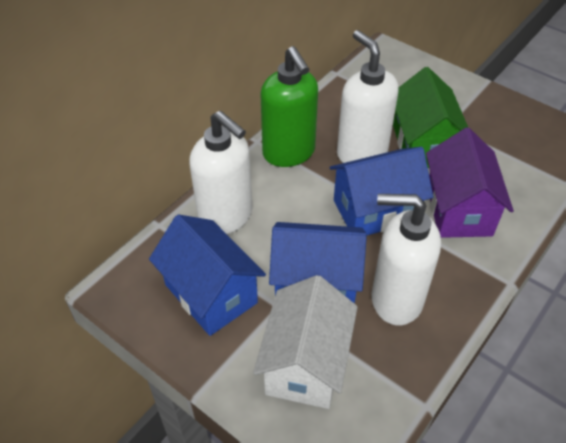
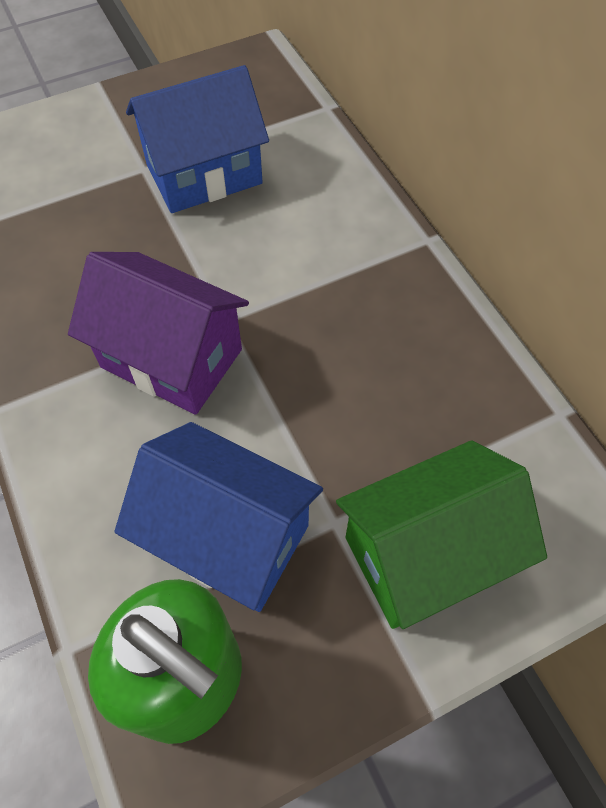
blue house: 3 -> 2
white house: 1 -> 0
white soap dispenser: 3 -> 0

